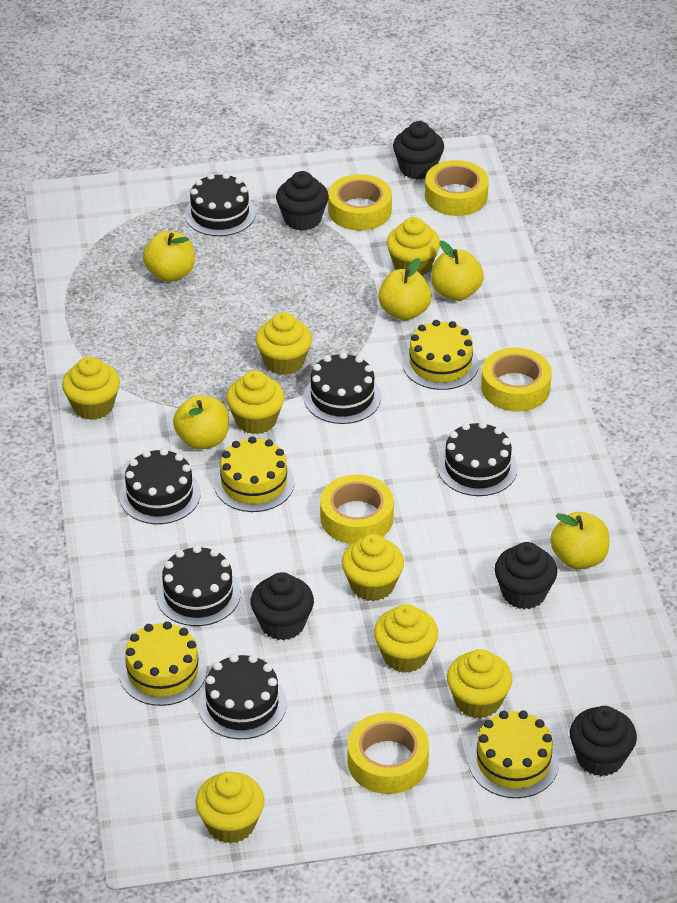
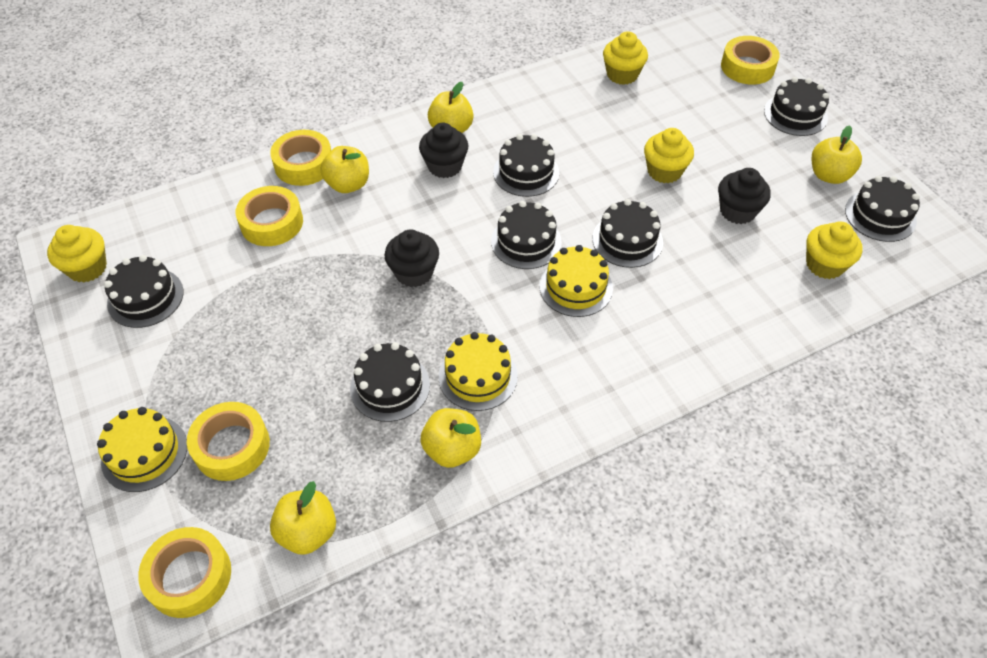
black cake: 6 -> 7
black cupcake: 5 -> 3
yellow cake: 4 -> 3
yellow cupcake: 8 -> 4

